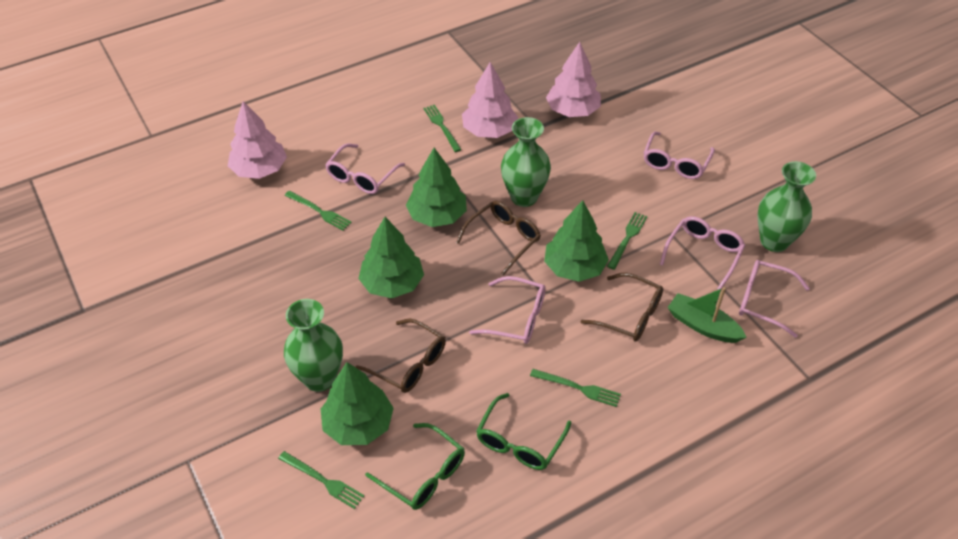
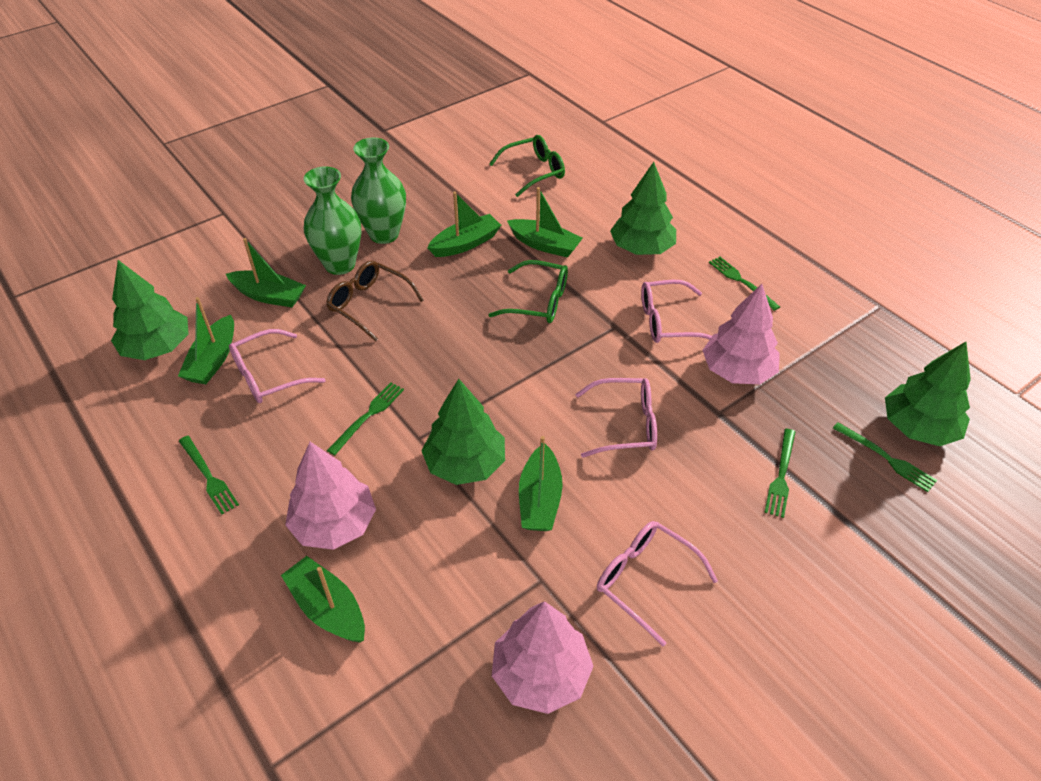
brown glasses: 3 -> 1
green boat: 1 -> 6
green vase: 3 -> 2
pink glasses: 5 -> 4

